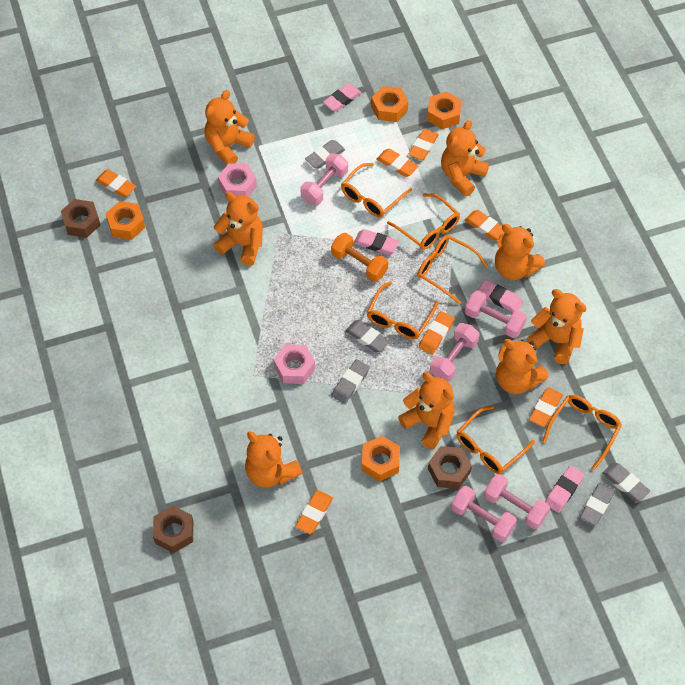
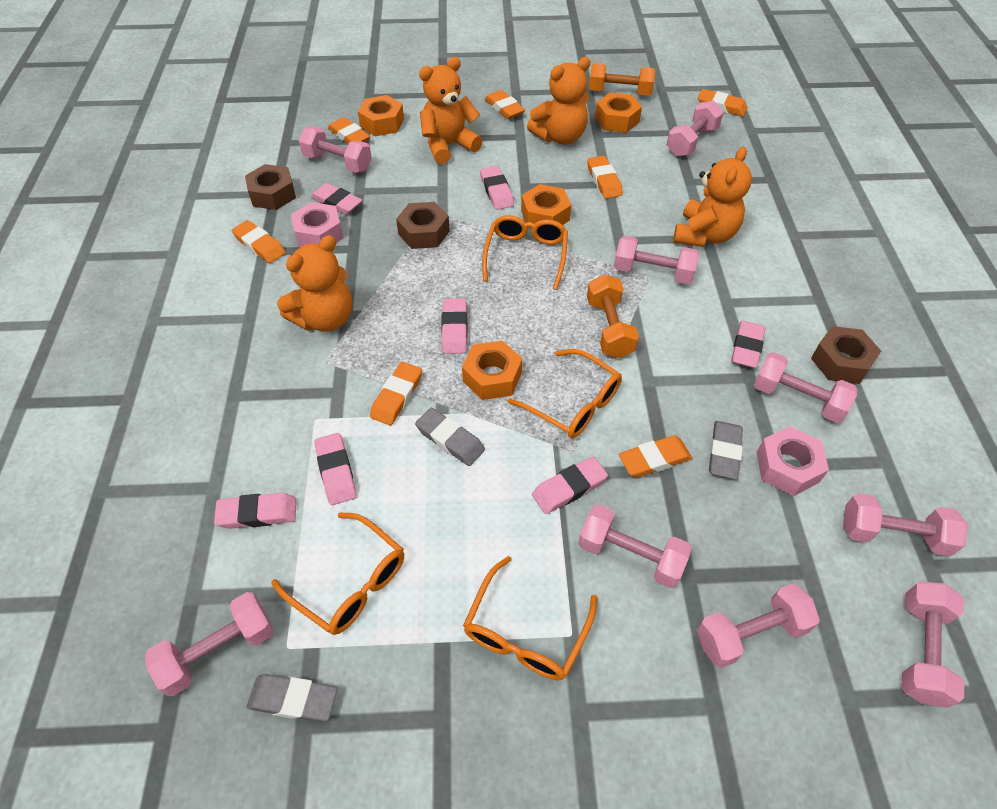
grey eraser: 5 -> 3
orange dumbbell: 1 -> 2
orange glasses: 6 -> 4
orange teddy bear: 8 -> 4
pink dumbbell: 5 -> 9
pink eraser: 4 -> 7

